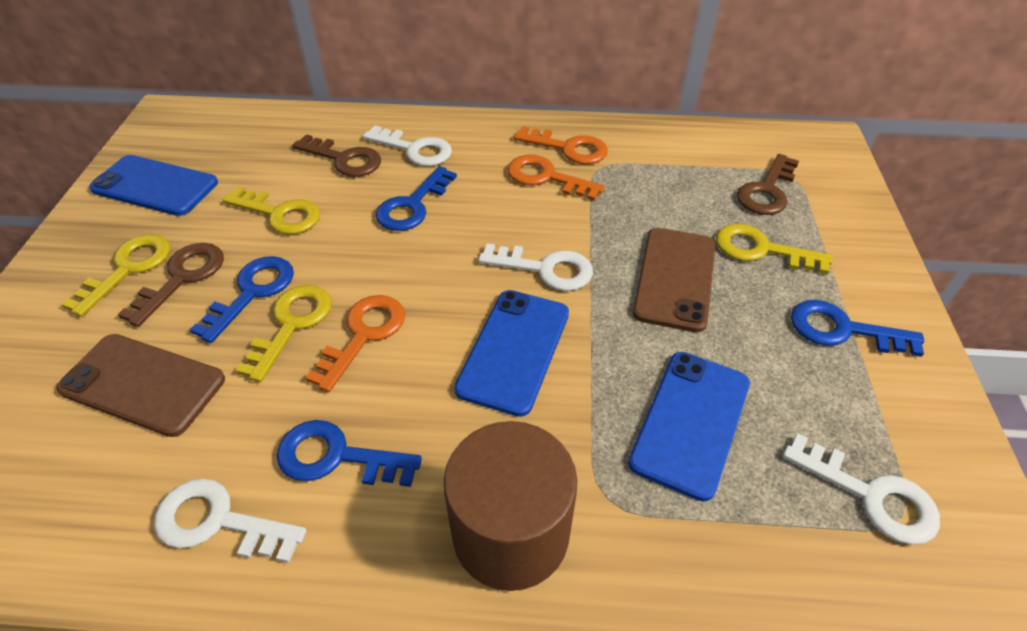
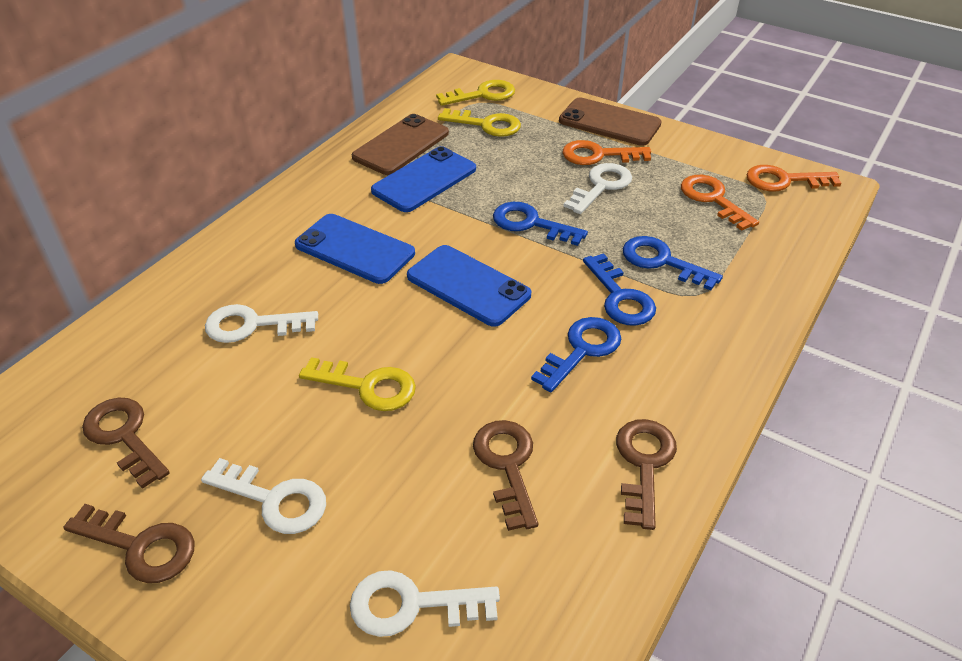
brown cylinder: 1 -> 0
brown key: 3 -> 4
yellow key: 4 -> 3

